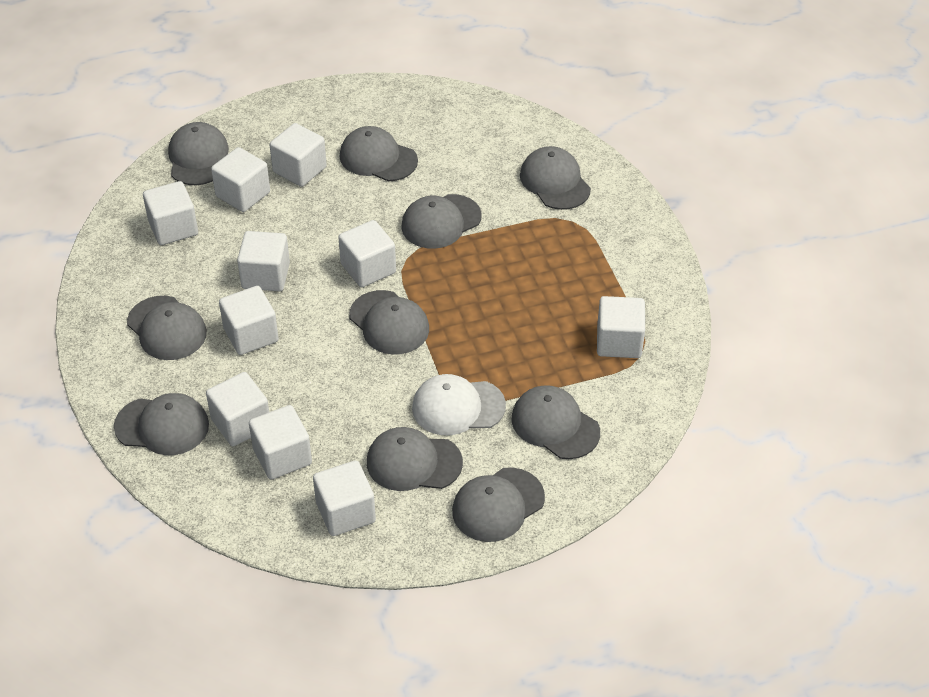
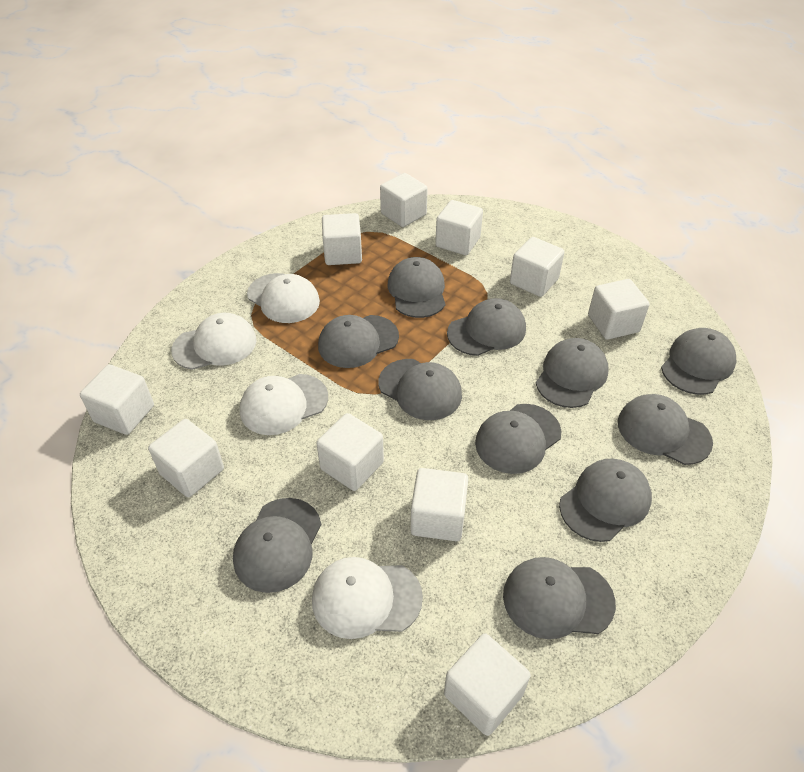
grey cap: 10 -> 11
white cap: 1 -> 4

